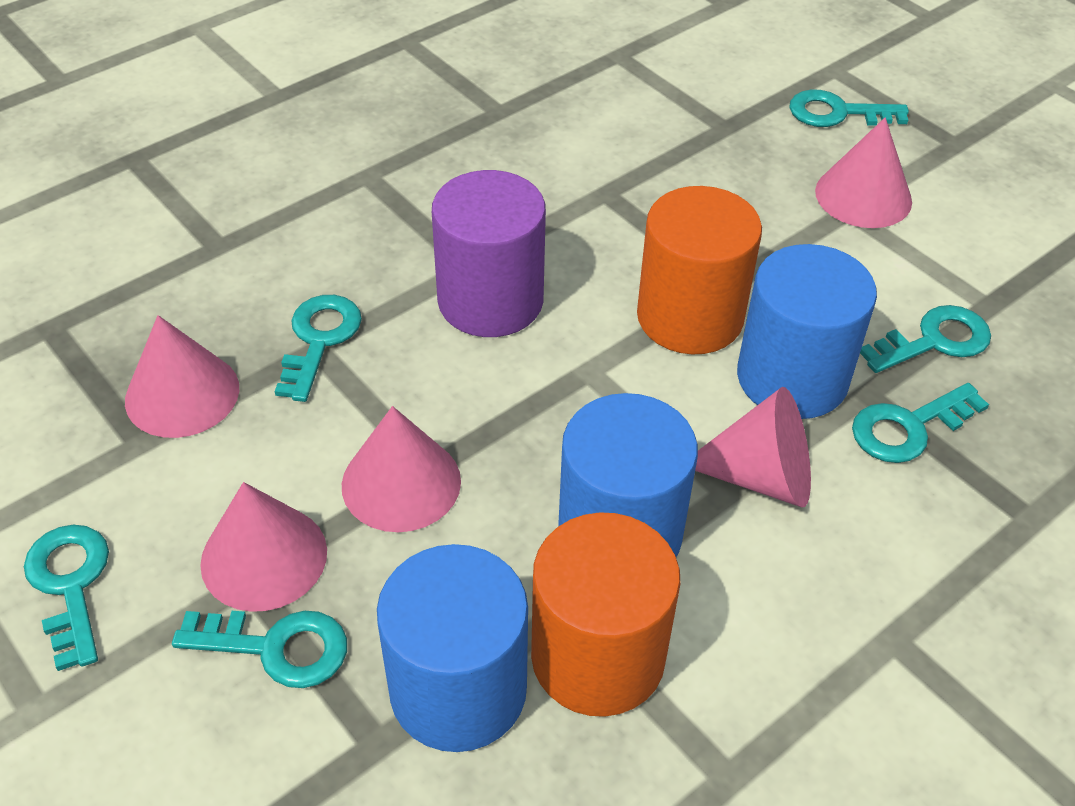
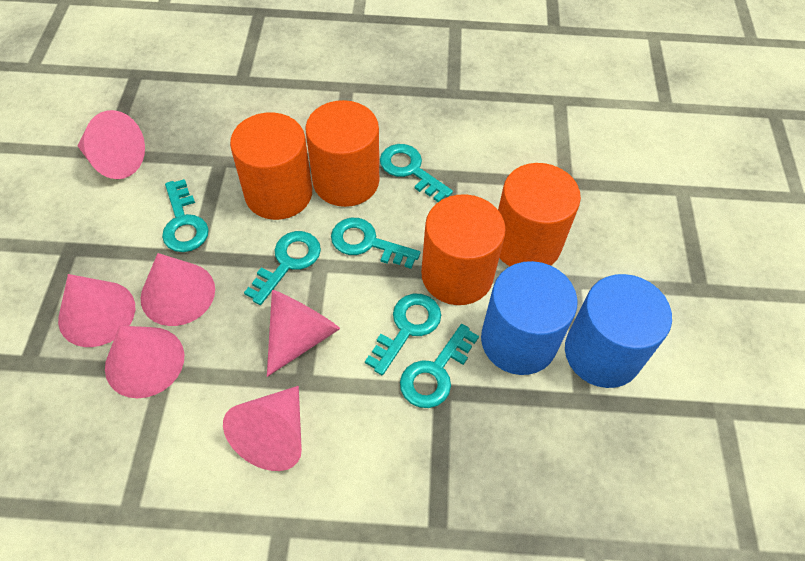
blue cylinder: 3 -> 2
orange cylinder: 2 -> 4
pink cone: 5 -> 6
purple cylinder: 1 -> 0

